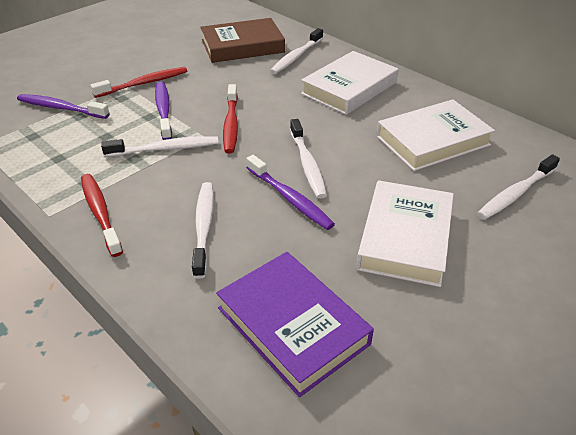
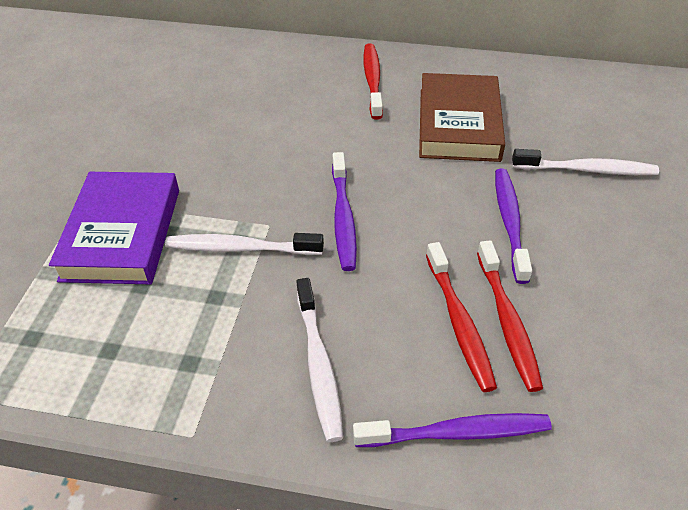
white book: 3 -> 0
white toothbrush: 5 -> 3

